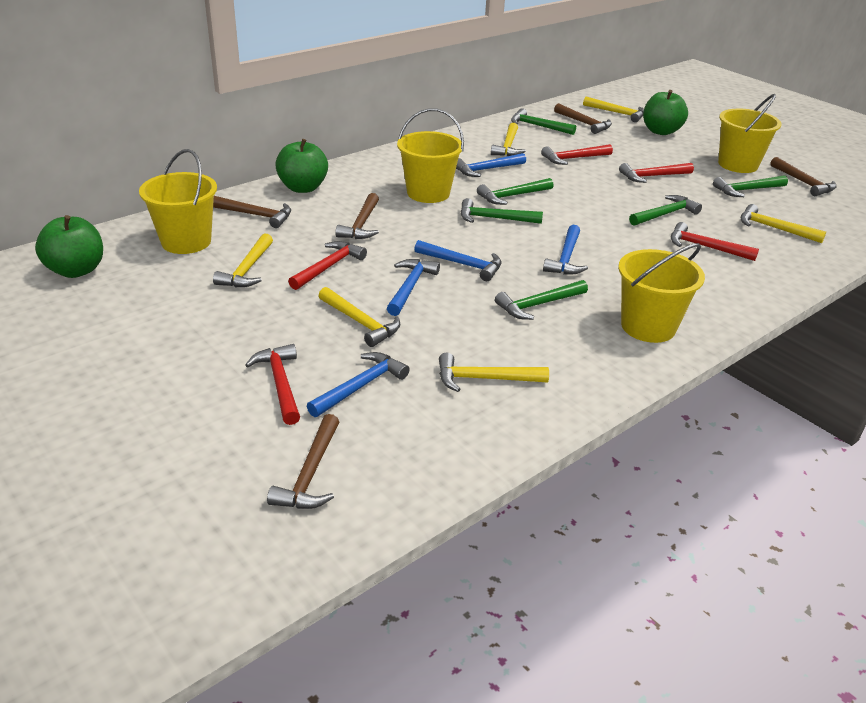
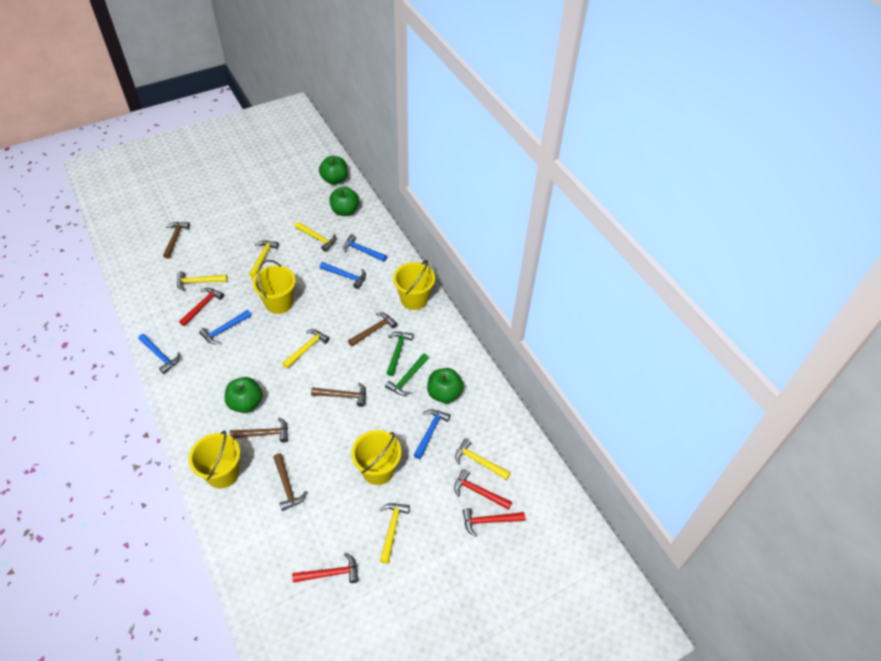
green apple: 3 -> 4
green hammer: 6 -> 2
red hammer: 5 -> 4

